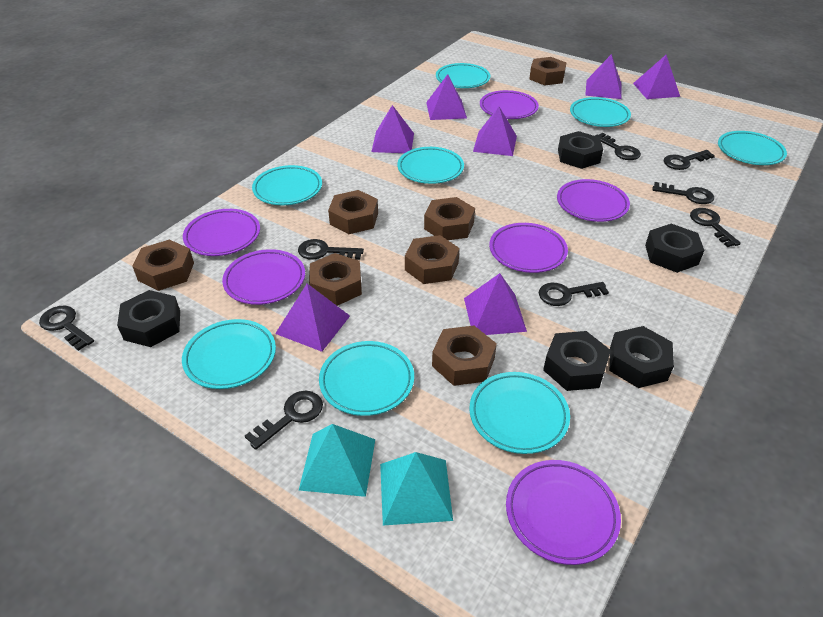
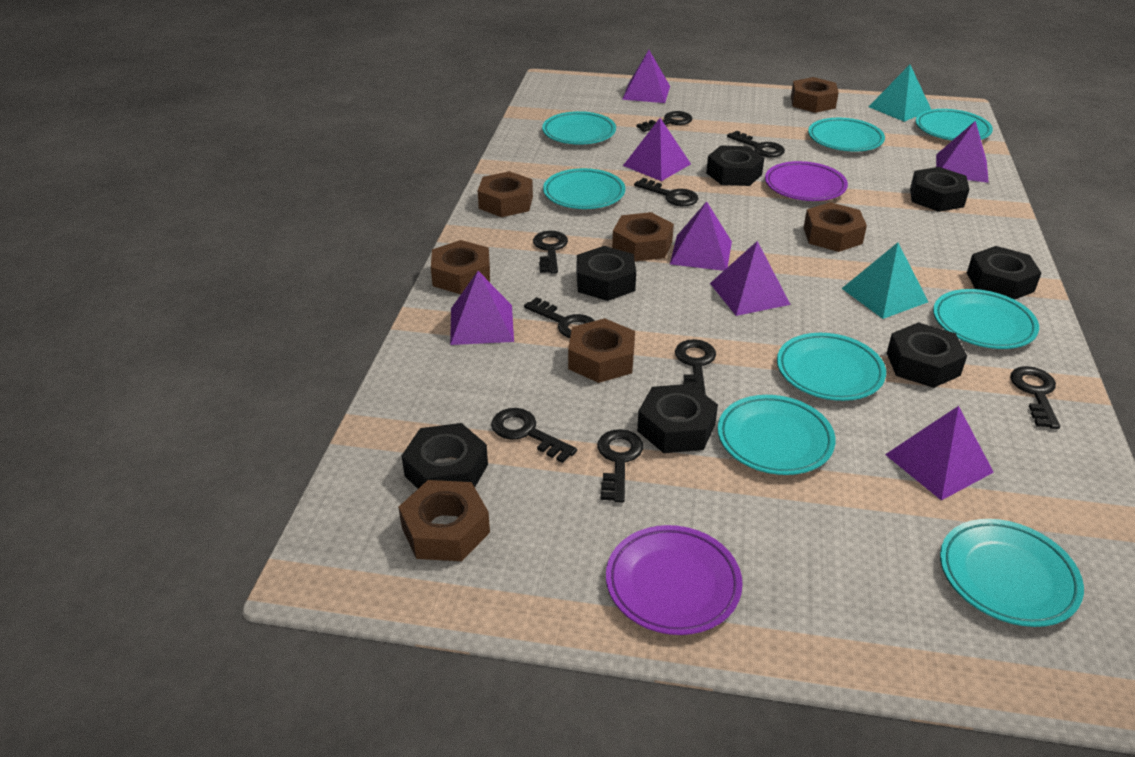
black key: 8 -> 9
black nut: 5 -> 7
purple plate: 6 -> 2

